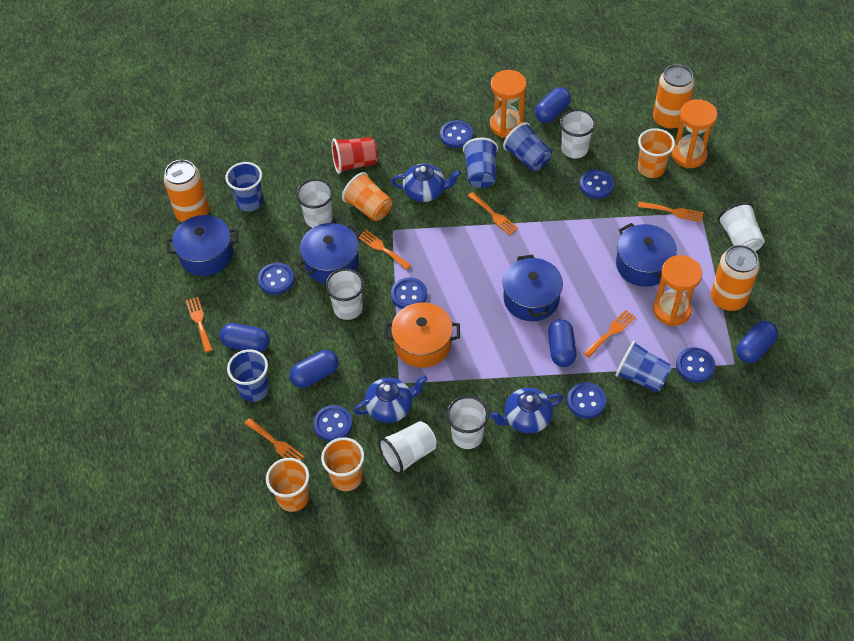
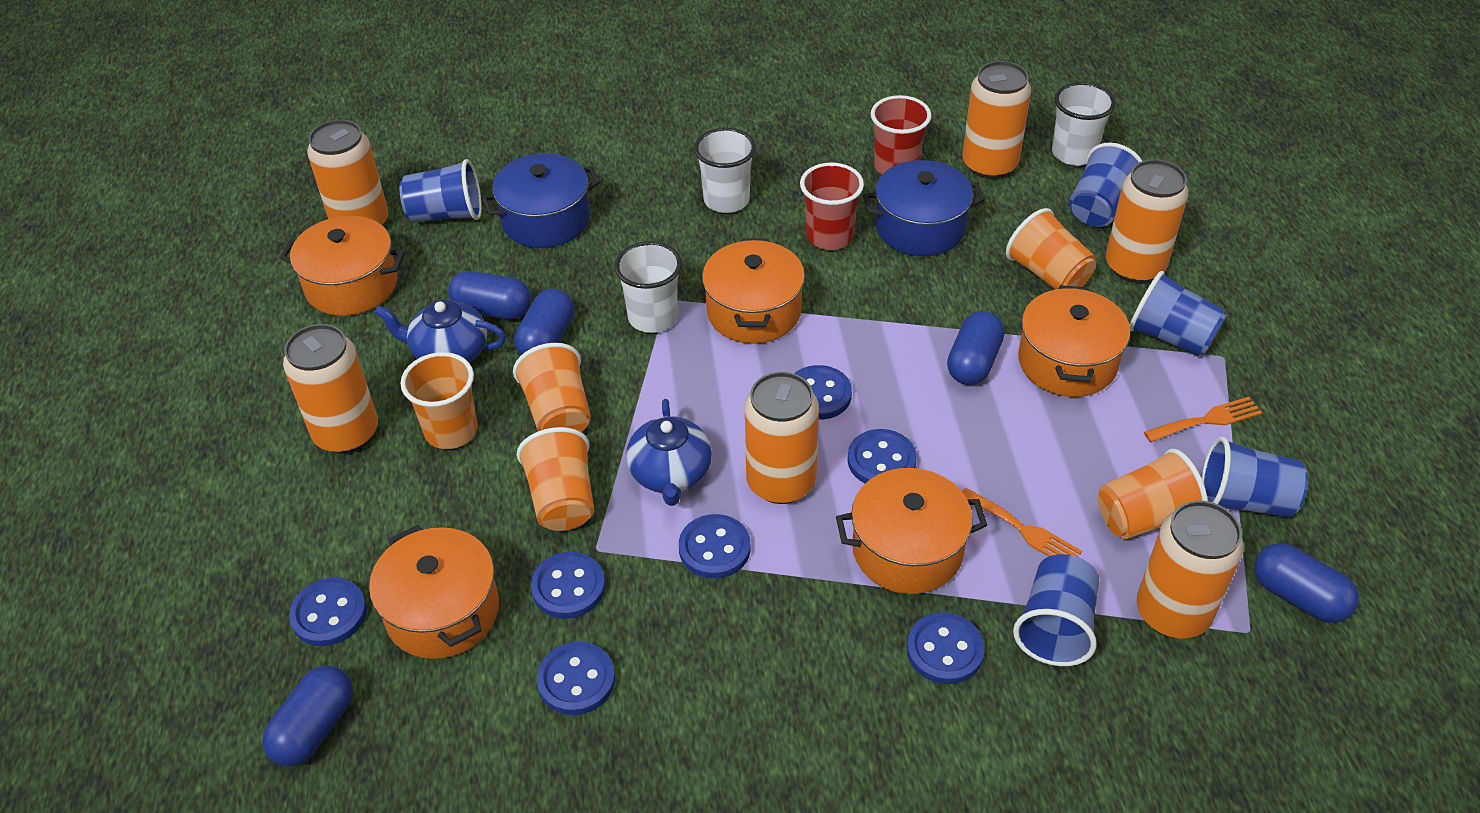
blue pot: 4 -> 2
blue teapot: 3 -> 2
orange can: 3 -> 6
orange cup: 4 -> 5
orange fork: 6 -> 2
orange hourglass: 3 -> 0
orange pot: 1 -> 5
red cup: 1 -> 2
white cup: 6 -> 3

